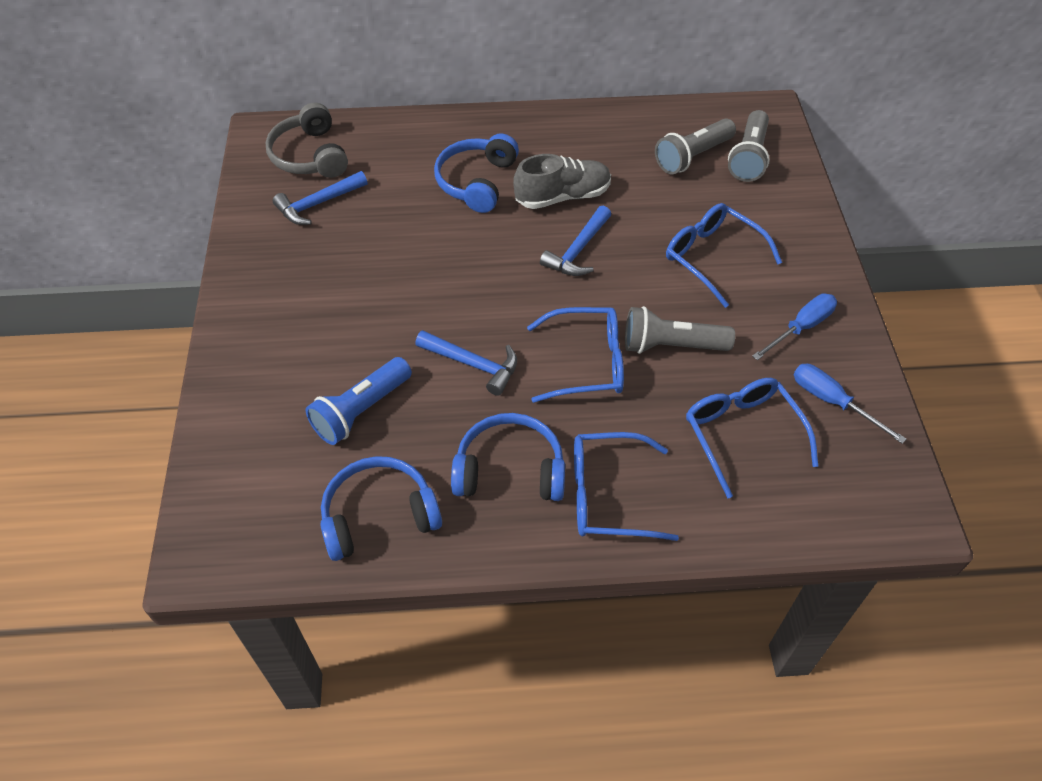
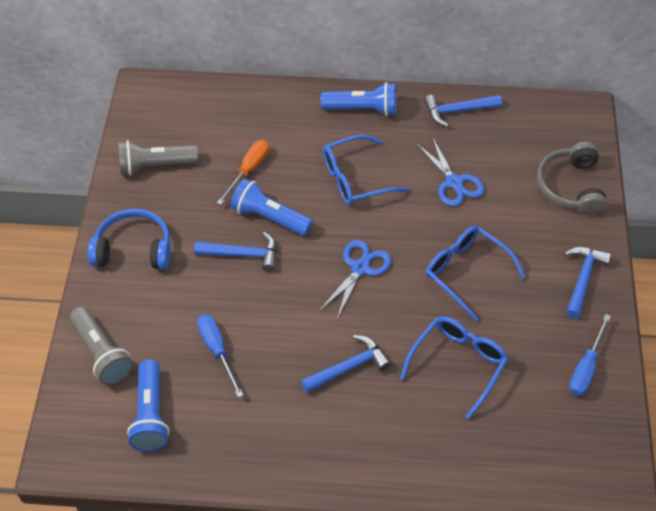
blue flashlight: 1 -> 3
blue glasses: 4 -> 3
blue hammer: 3 -> 4
blue headphones: 3 -> 1
blue scissors: 0 -> 2
grey flashlight: 3 -> 2
grey shoe: 1 -> 0
orange screwdriver: 0 -> 1

